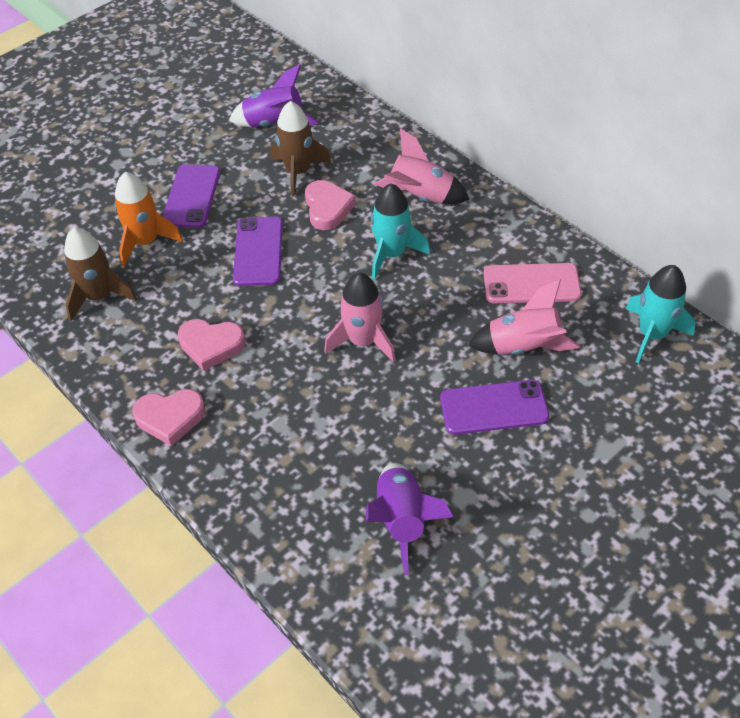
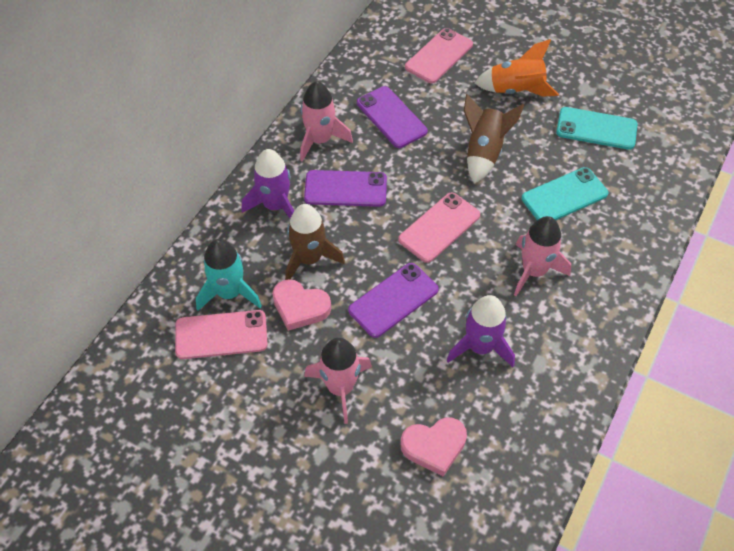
pink heart: 3 -> 2
pink phone: 1 -> 3
turquoise phone: 0 -> 2
turquoise rocket: 2 -> 1

